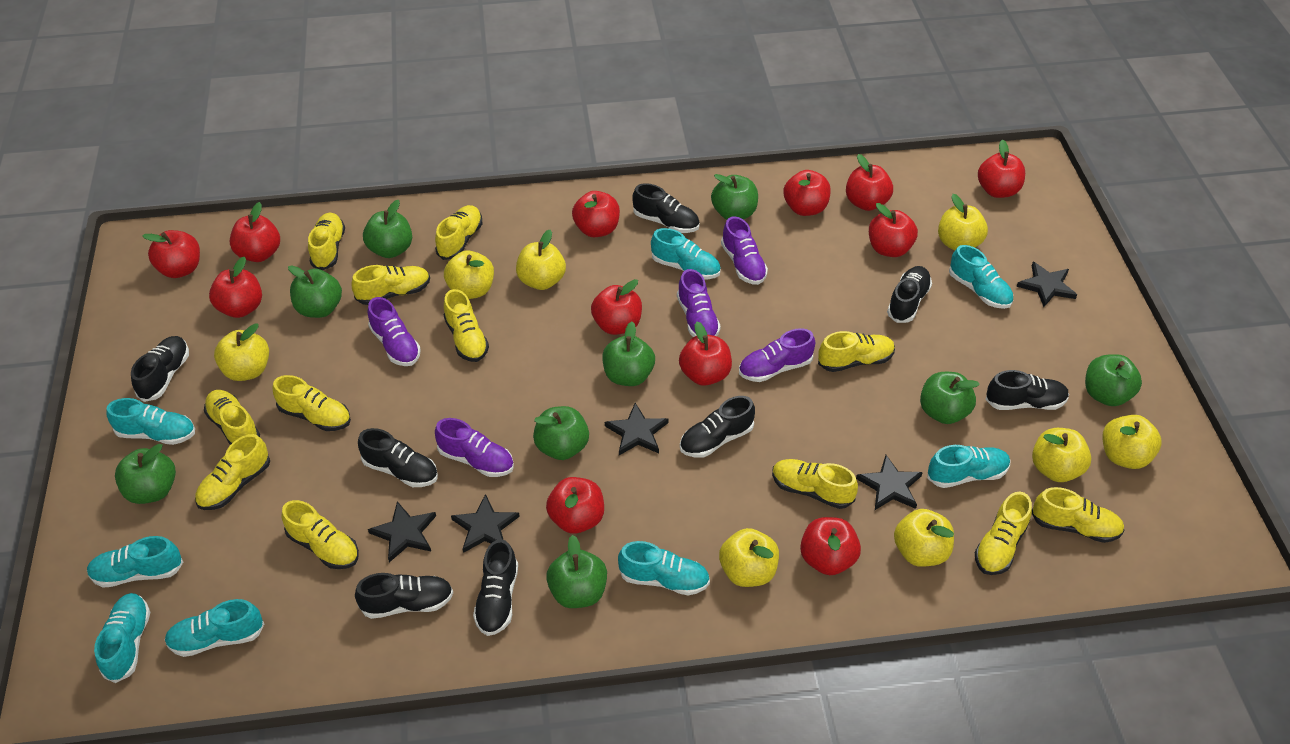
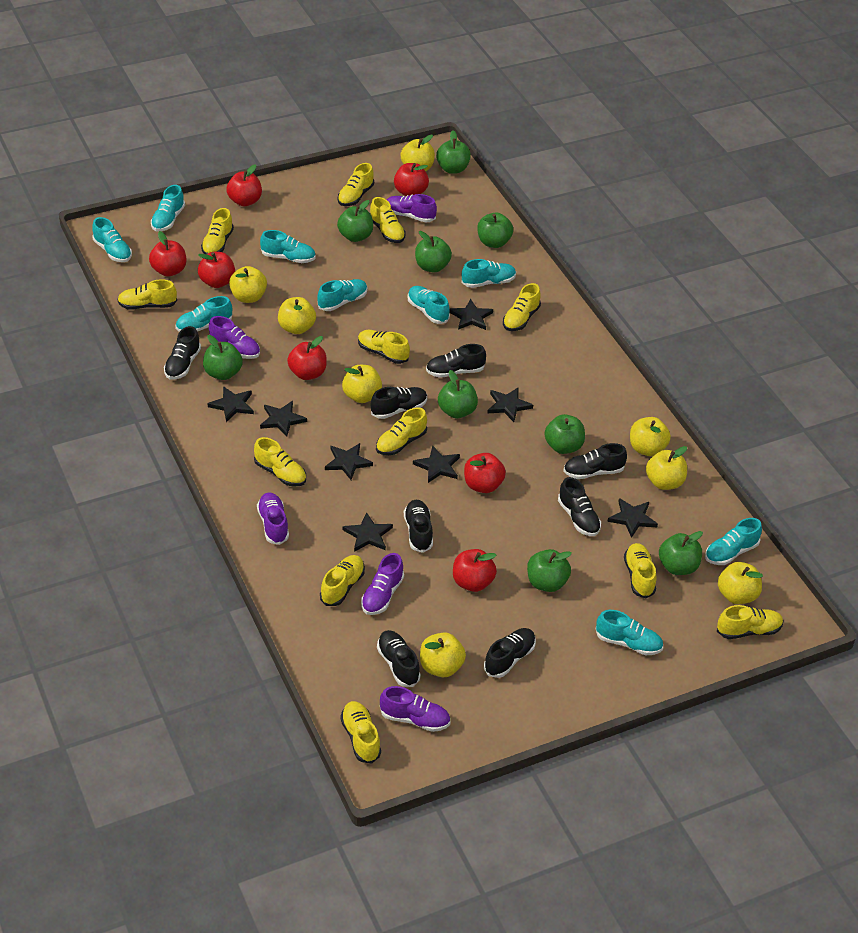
black star: 5 -> 8
red apple: 12 -> 7
turquoise shoe: 8 -> 9

